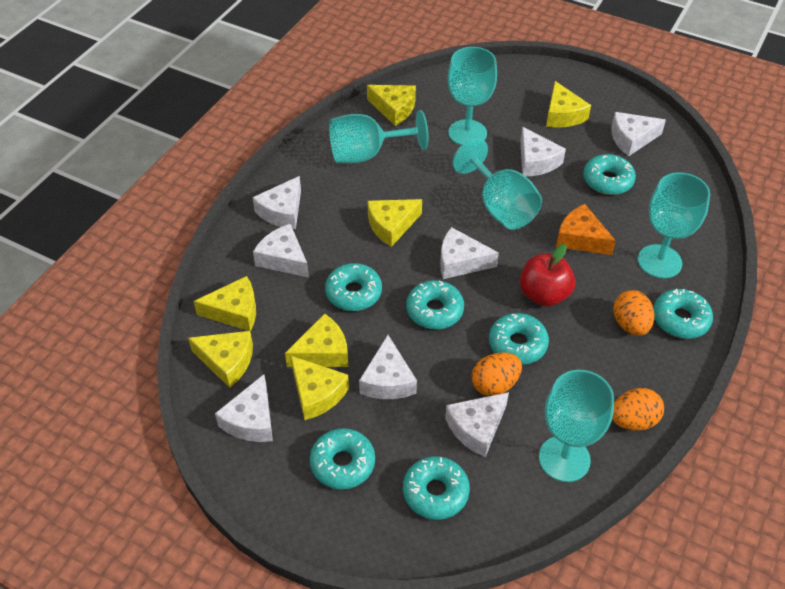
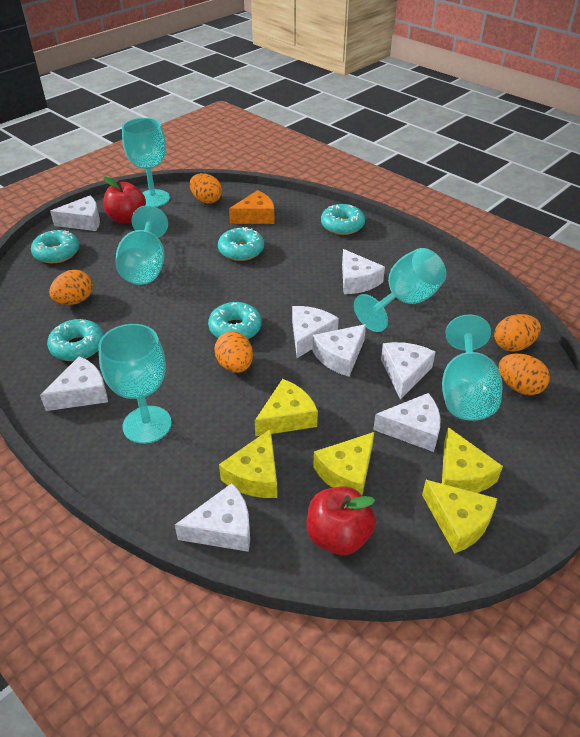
orange egg: 3 -> 5
red apple: 1 -> 2
turquoise donut: 7 -> 5
yellow cheese: 7 -> 5

